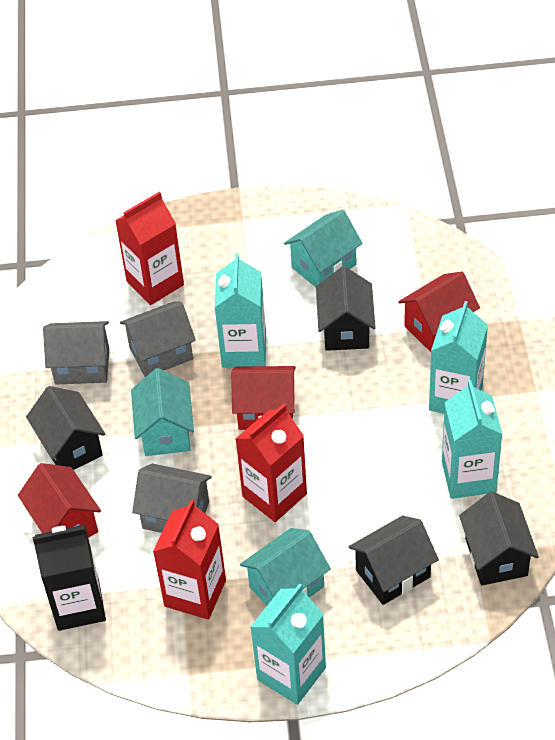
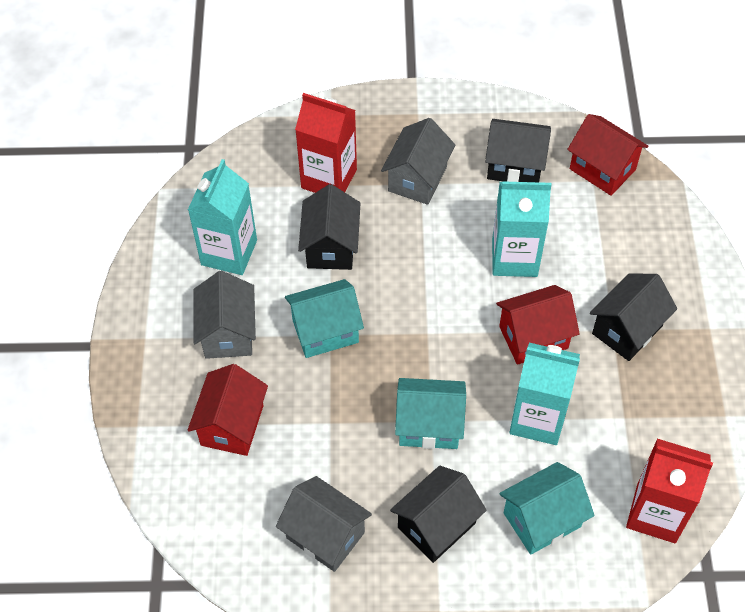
black carton: 1 -> 0
red carton: 3 -> 2
turquoise carton: 4 -> 3

